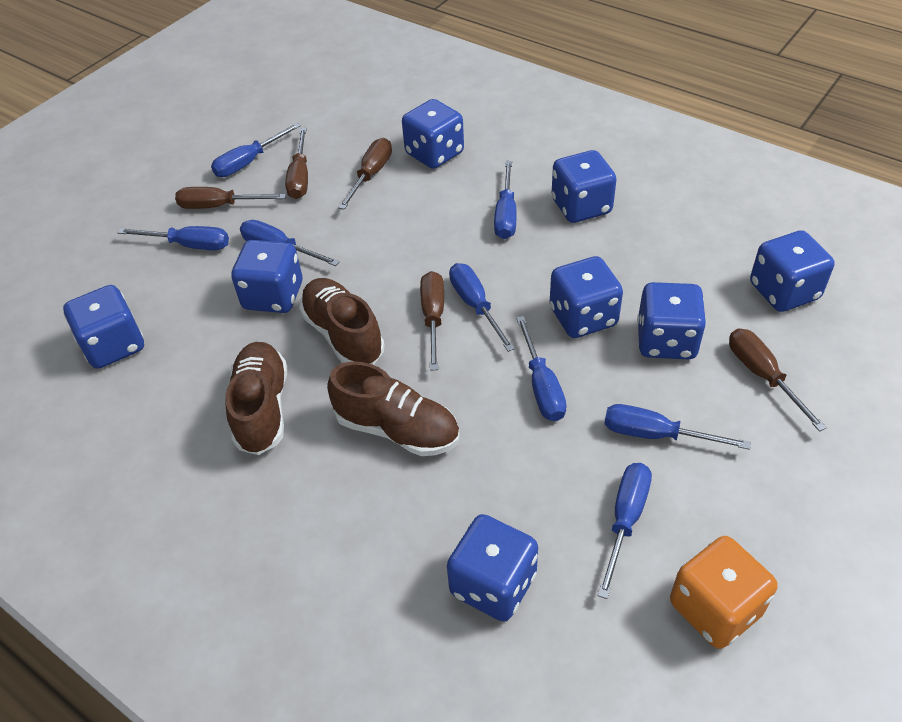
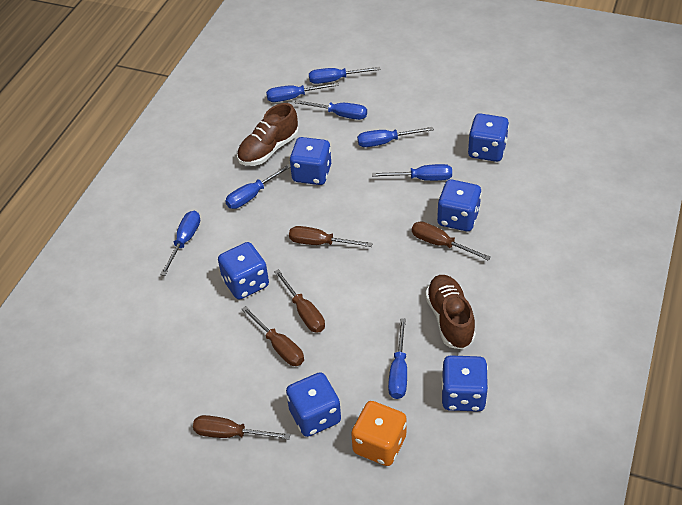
blue dice: 8 -> 6
brown shoe: 3 -> 2

